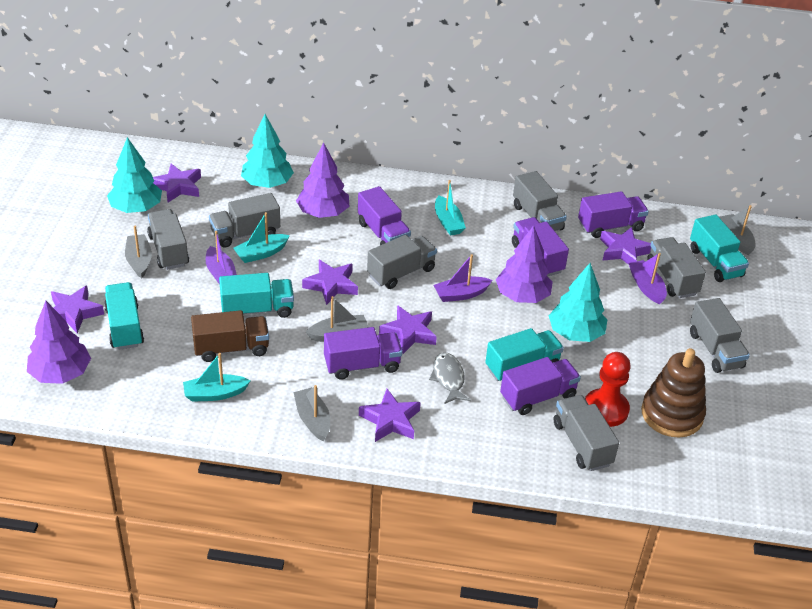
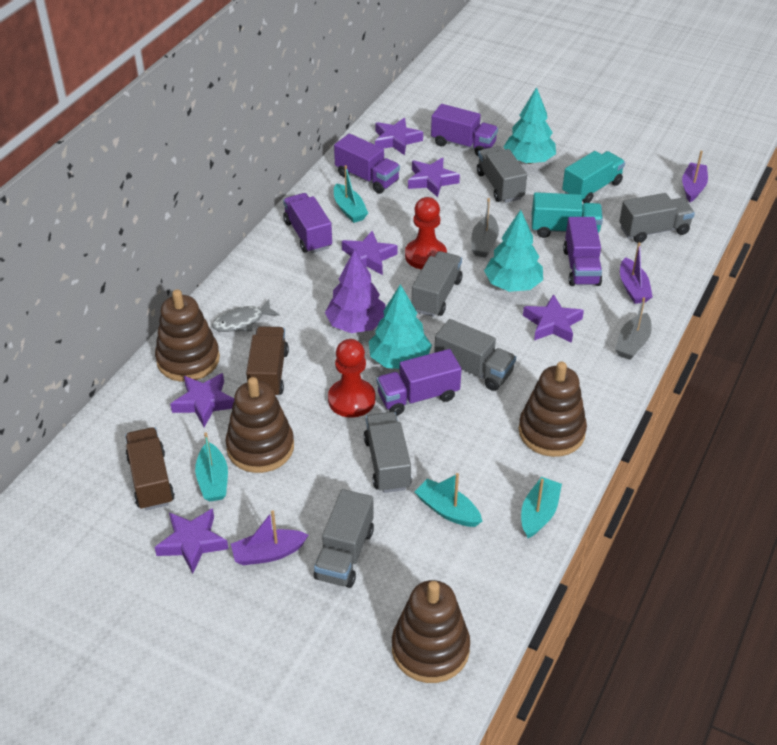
brown stacking toy: 1 -> 4
brown truck: 1 -> 2
grey boat: 4 -> 2
grey truck: 7 -> 6
purple tree: 3 -> 1
red pawn: 1 -> 2
turquoise boat: 3 -> 4
turquoise truck: 4 -> 2

